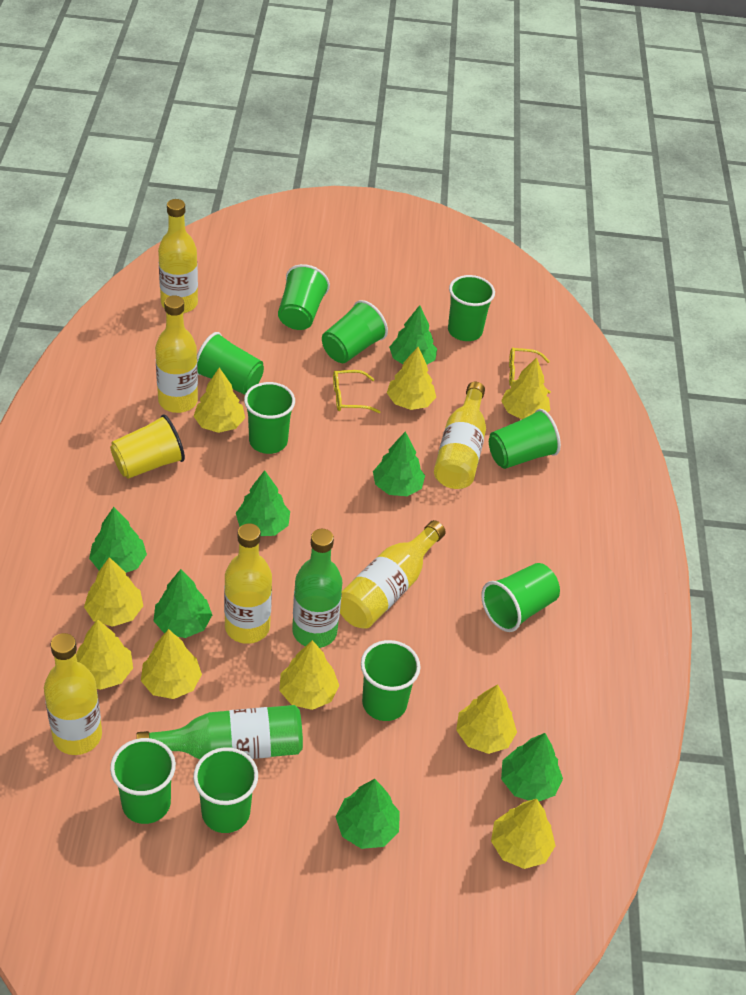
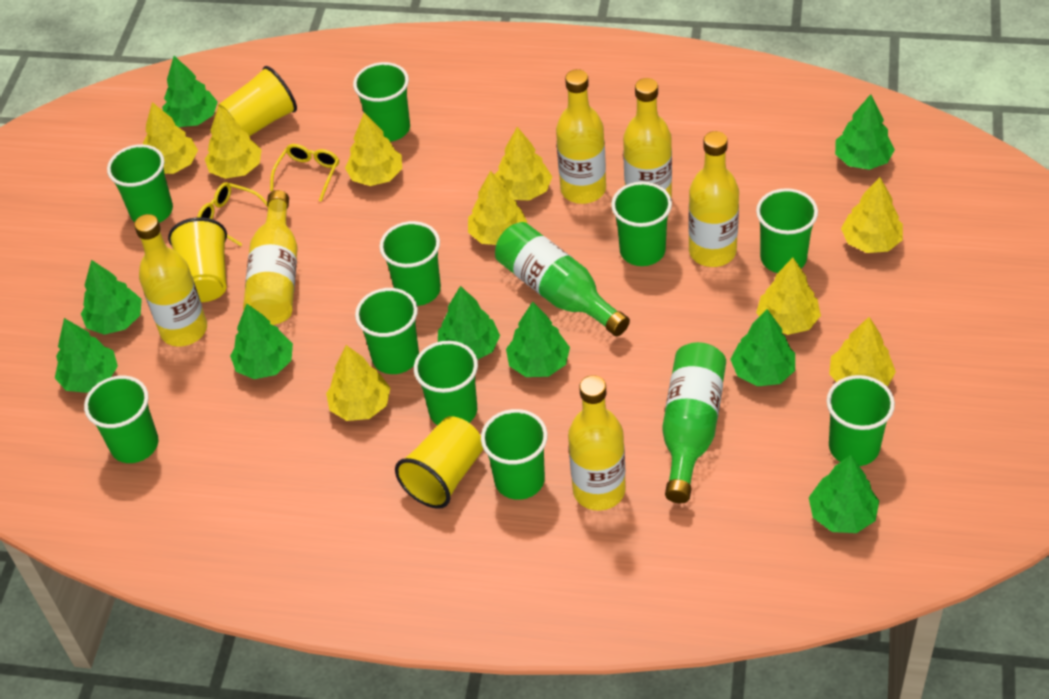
green tree: 7 -> 9
yellow cup: 1 -> 3

